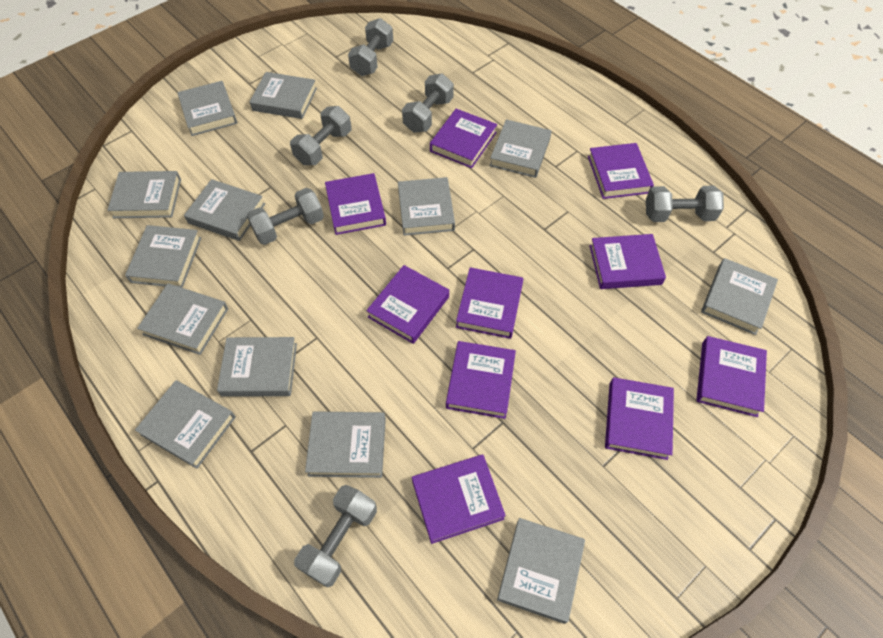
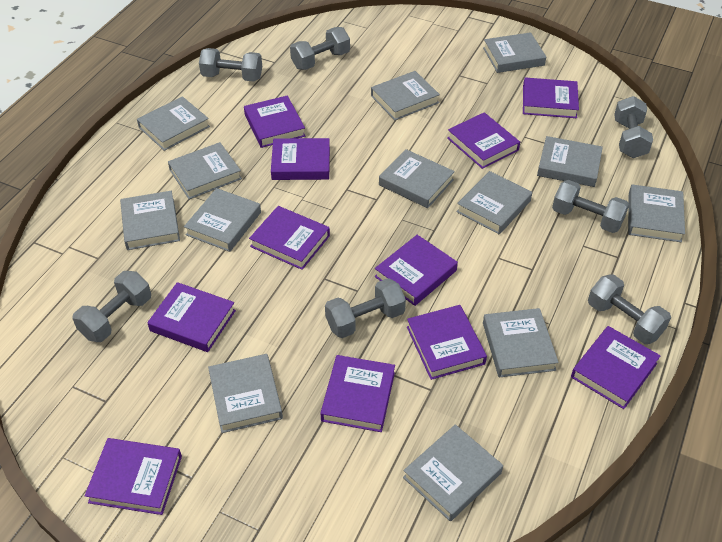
grey dumbbell: 6 -> 7
purple book: 10 -> 11

